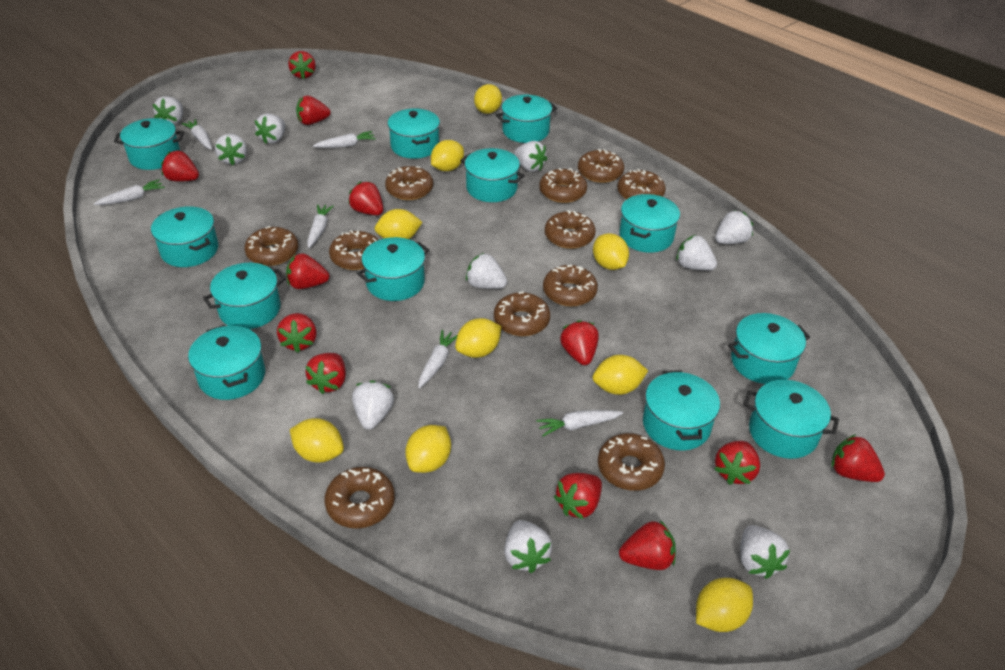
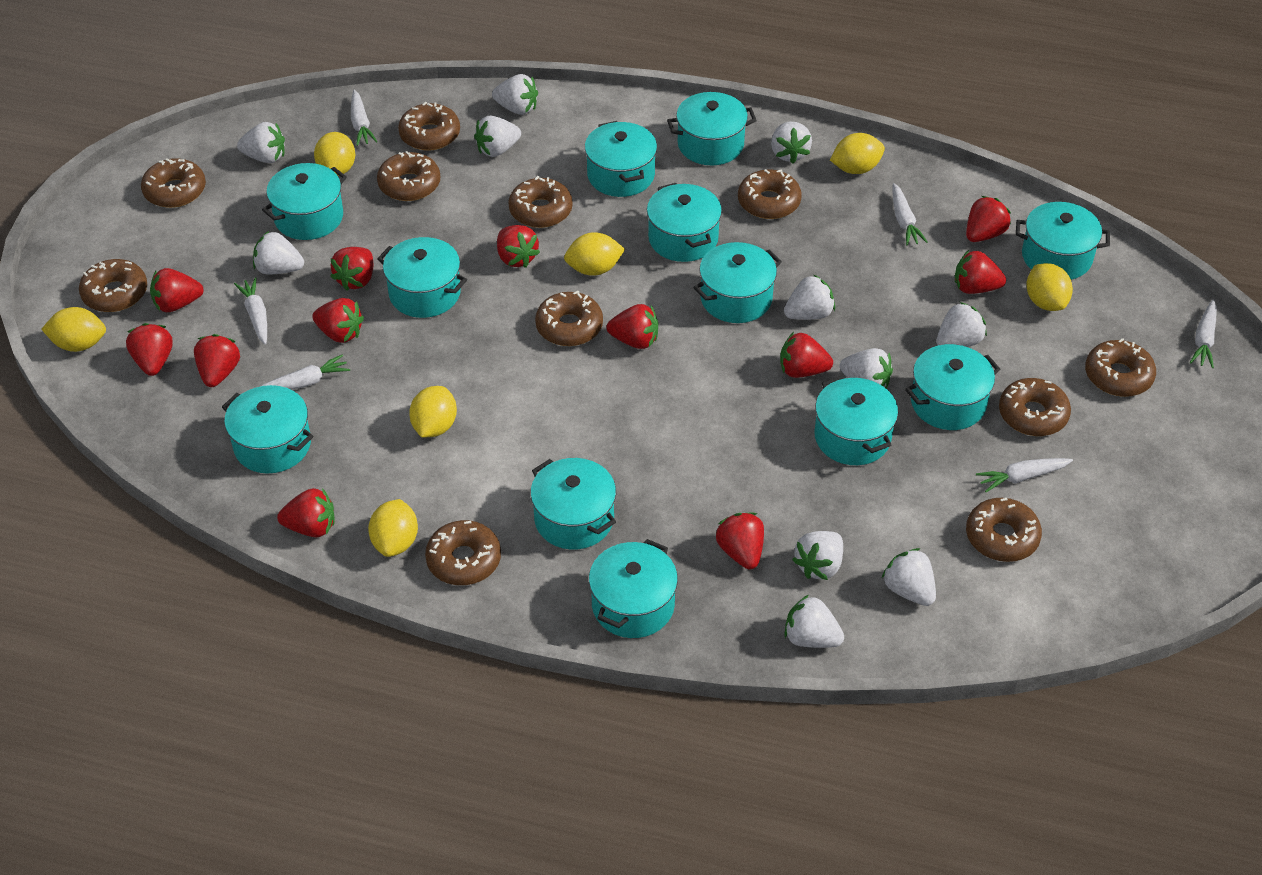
white strawberry: 10 -> 11
yellow lemon: 9 -> 7

